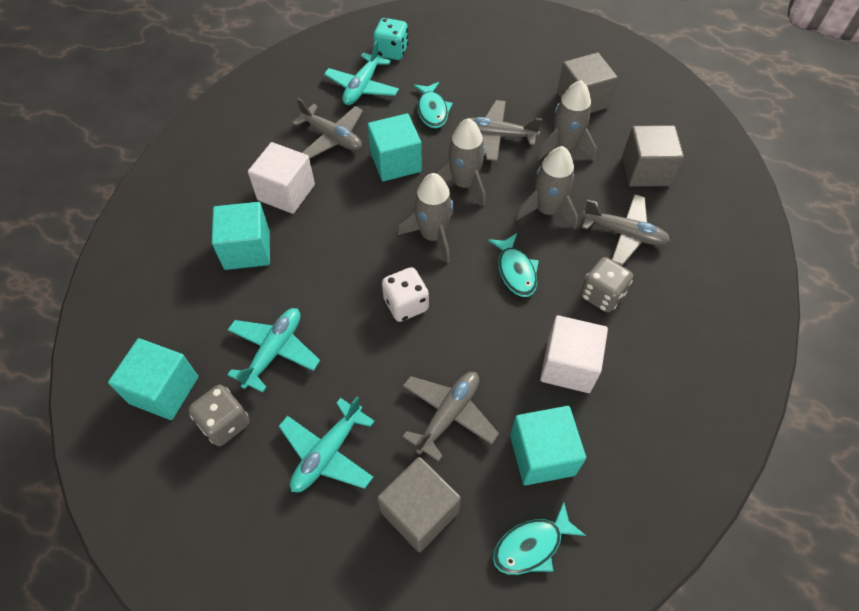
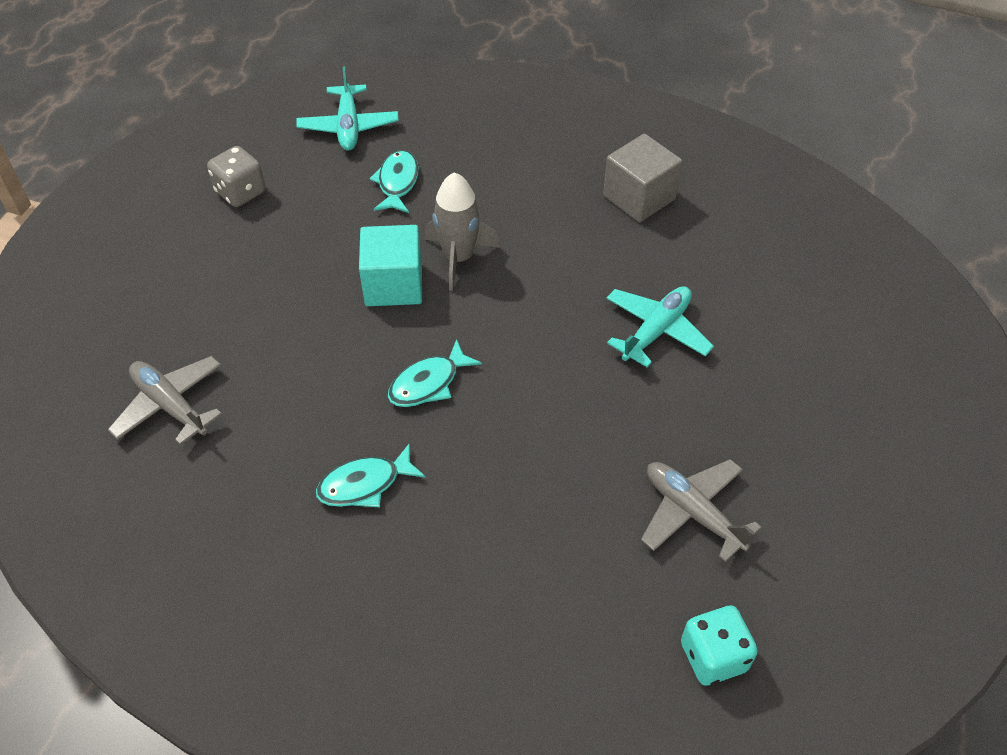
grey cube: 3 -> 1
grey dice: 2 -> 1
grey plane: 4 -> 2
grey rocket: 4 -> 1
turquoise cube: 4 -> 1
turquoise plane: 3 -> 2
white cube: 2 -> 0
white dice: 1 -> 0

